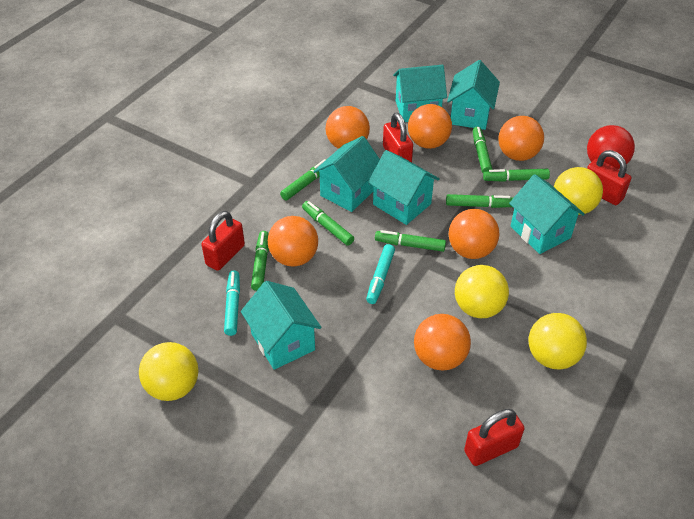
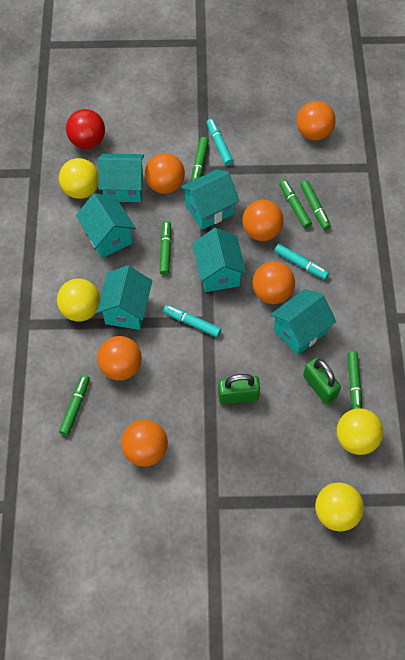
green marker: 7 -> 6
green padlock: 0 -> 2
red padlock: 4 -> 0
turquoise marker: 2 -> 3

